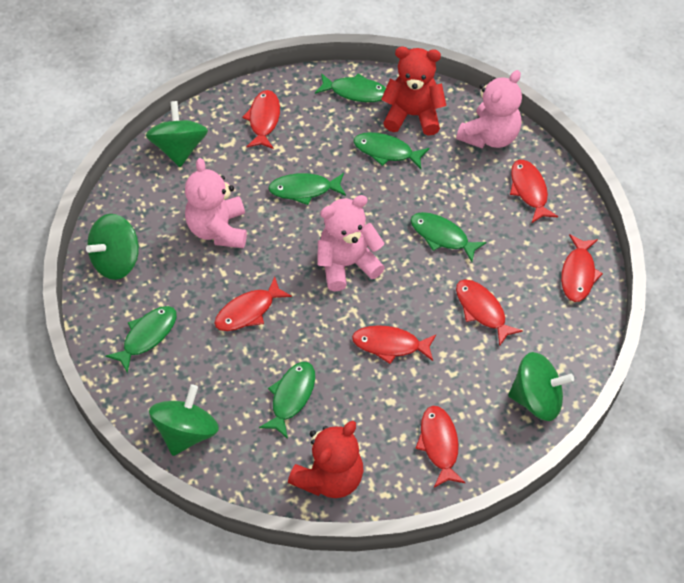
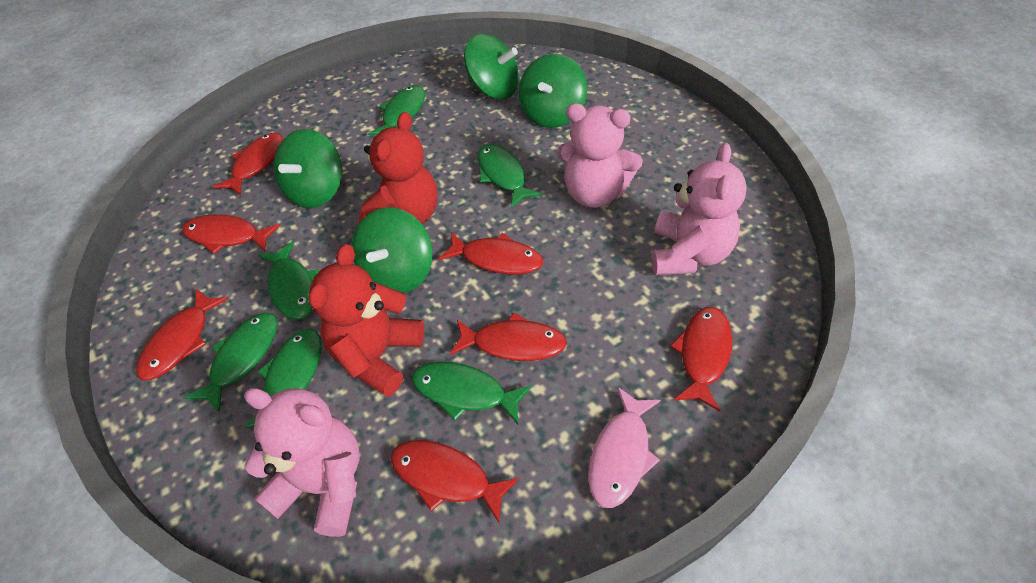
pink fish: 0 -> 1

